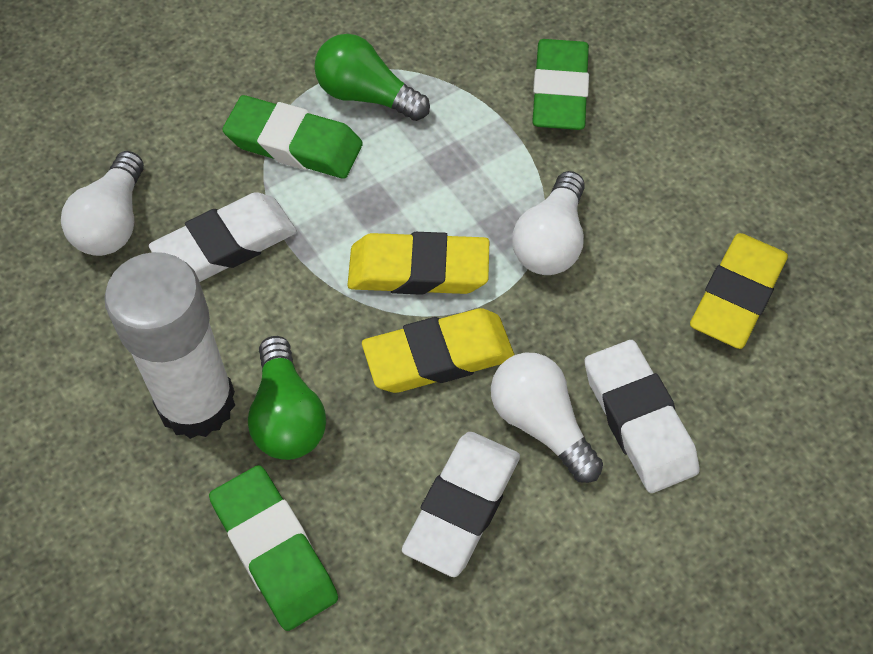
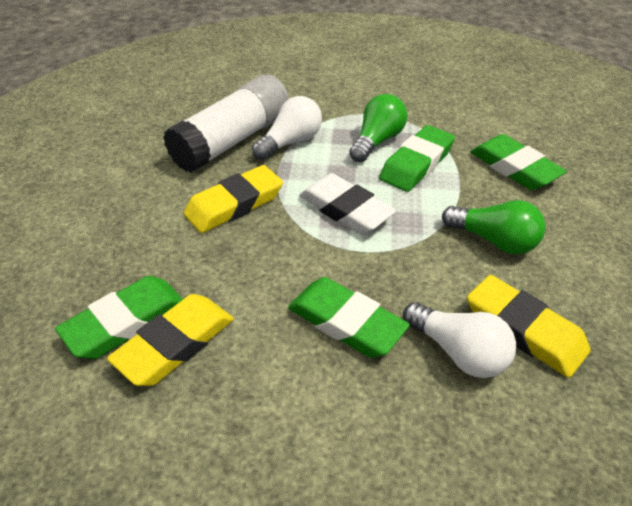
green eraser: 3 -> 4
white eraser: 3 -> 1
white light bulb: 3 -> 2

